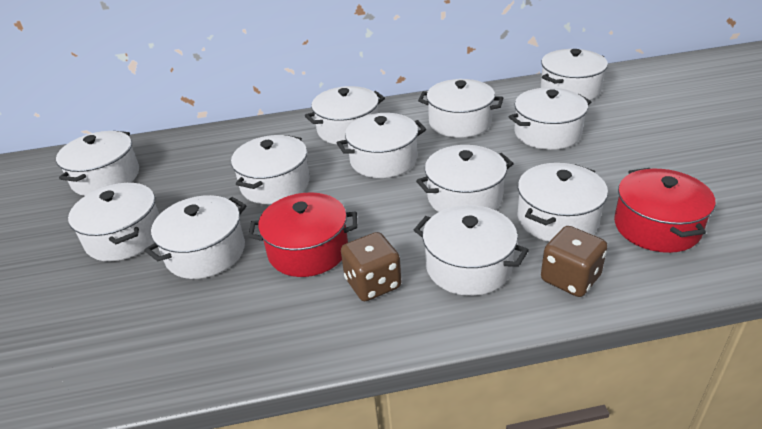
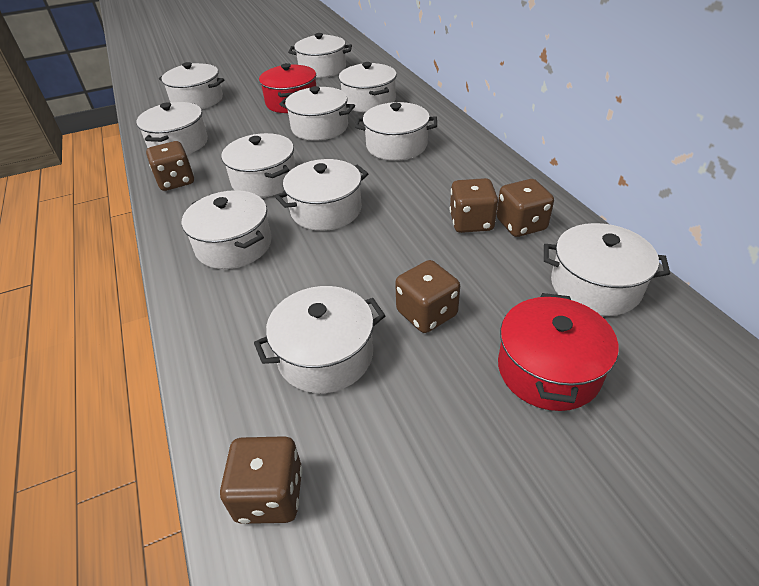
brown dice: 2 -> 5
white pot: 12 -> 11

